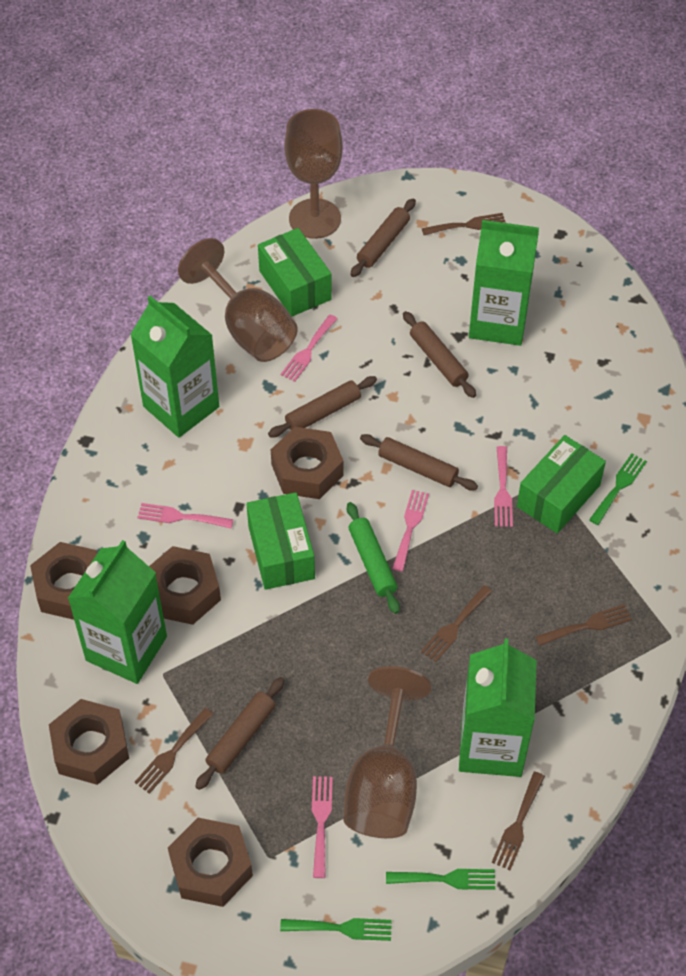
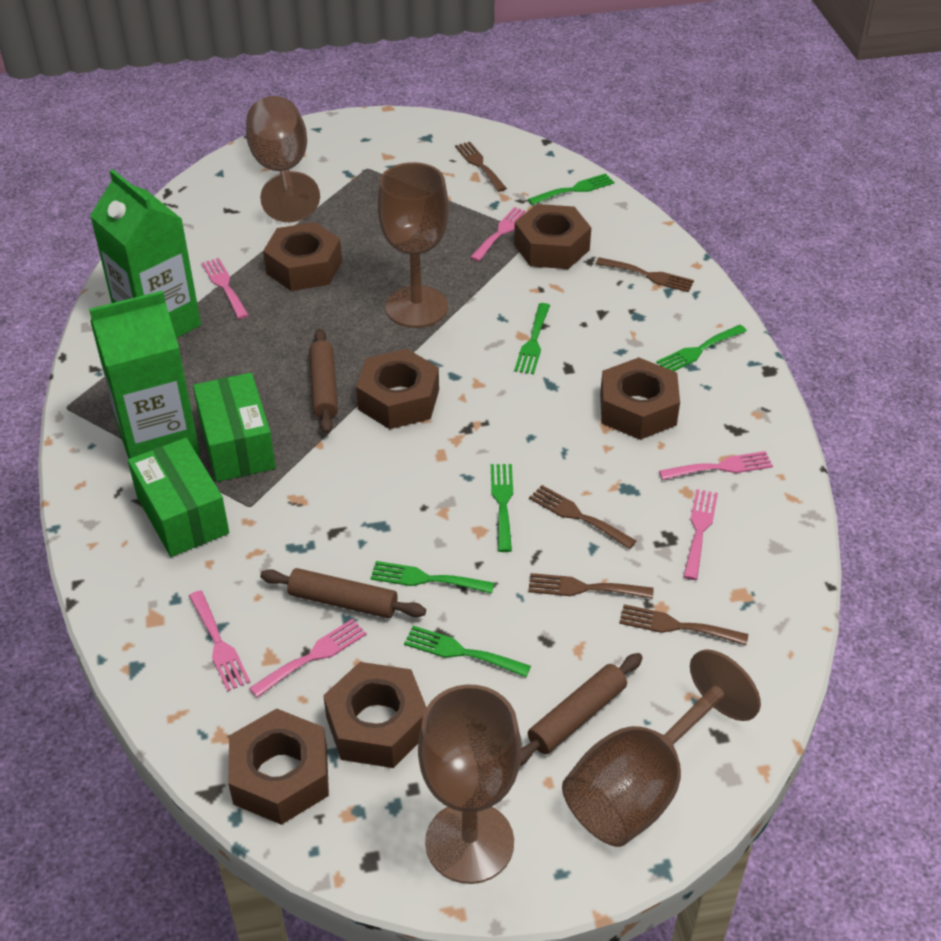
brown goblet: 3 -> 4
brown nut: 5 -> 6
brown rolling pin: 5 -> 3
green box: 3 -> 2
green carton: 4 -> 2
green fork: 3 -> 6
green rolling pin: 1 -> 0
pink fork: 5 -> 6

